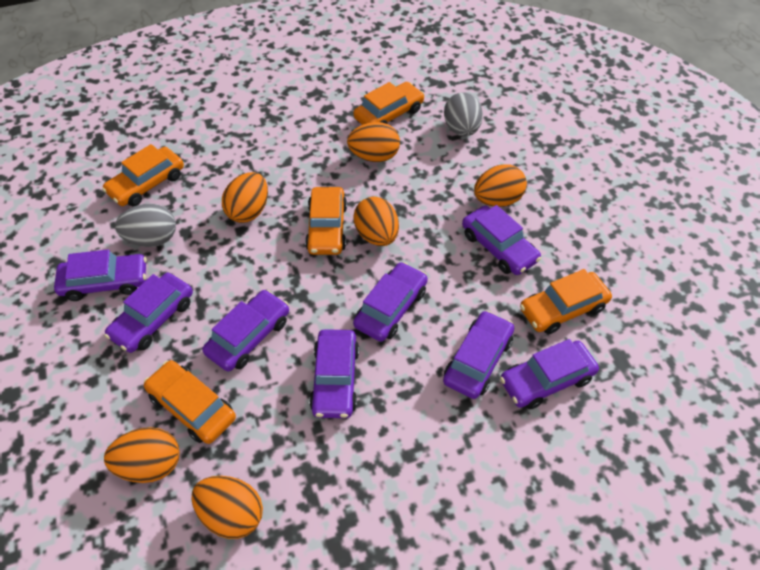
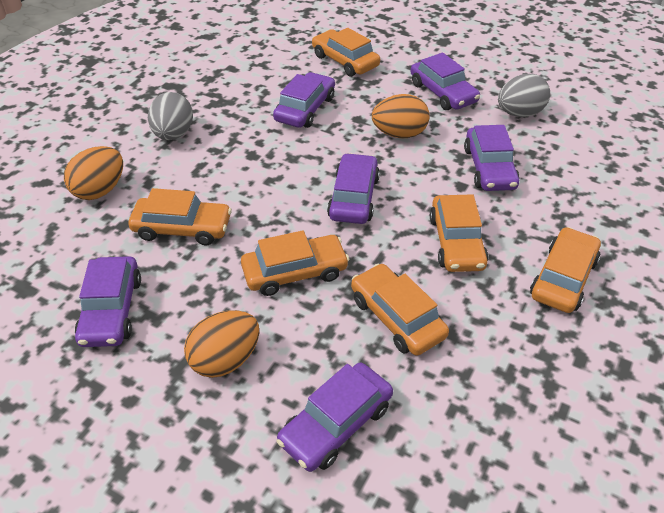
orange car: 5 -> 6
orange egg: 6 -> 3
purple car: 8 -> 6

